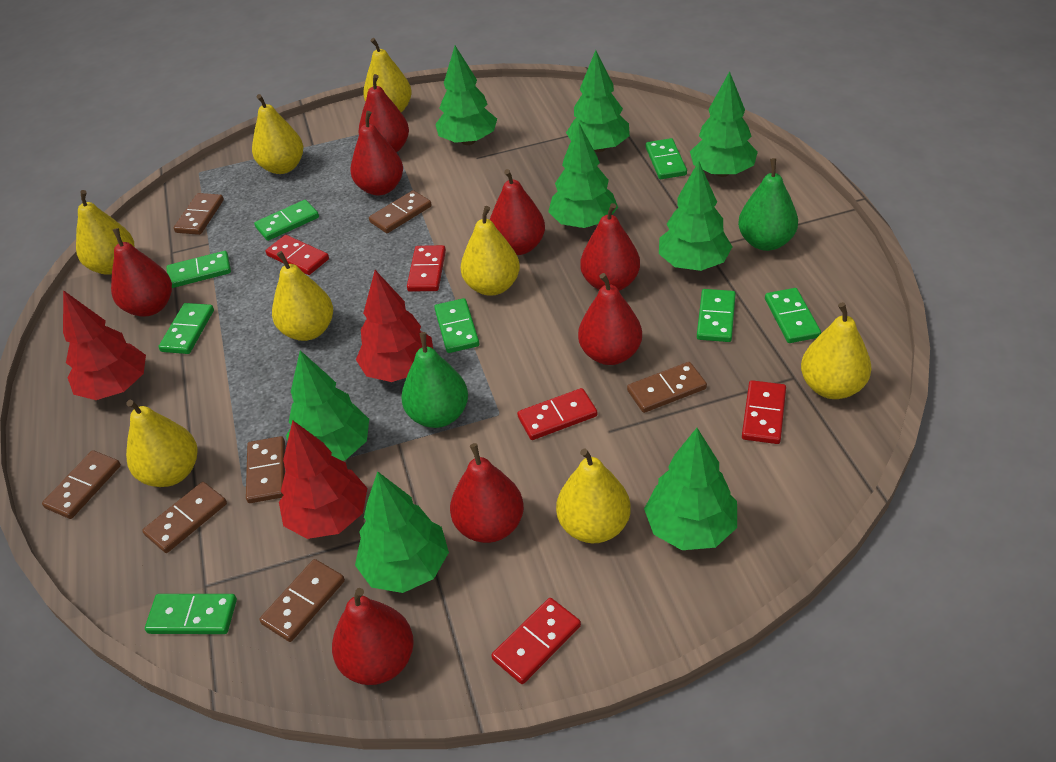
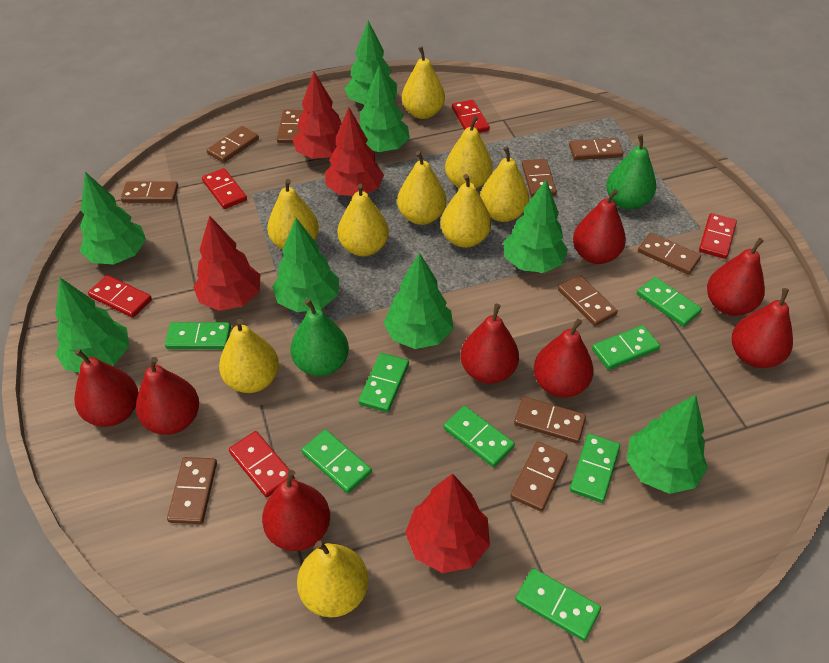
brown domino: 7 -> 10
red tree: 3 -> 4
yellow pear: 8 -> 9

